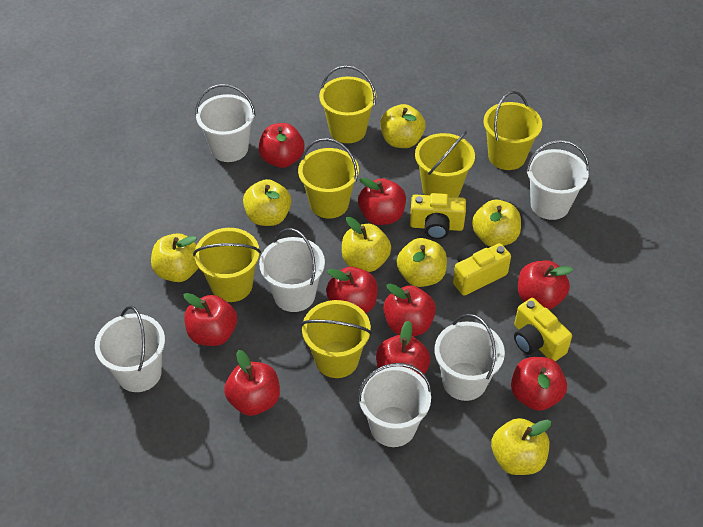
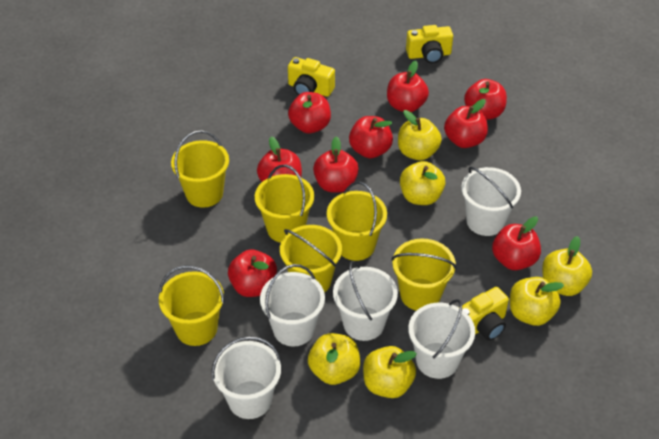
white bucket: 6 -> 5
yellow apple: 7 -> 6

